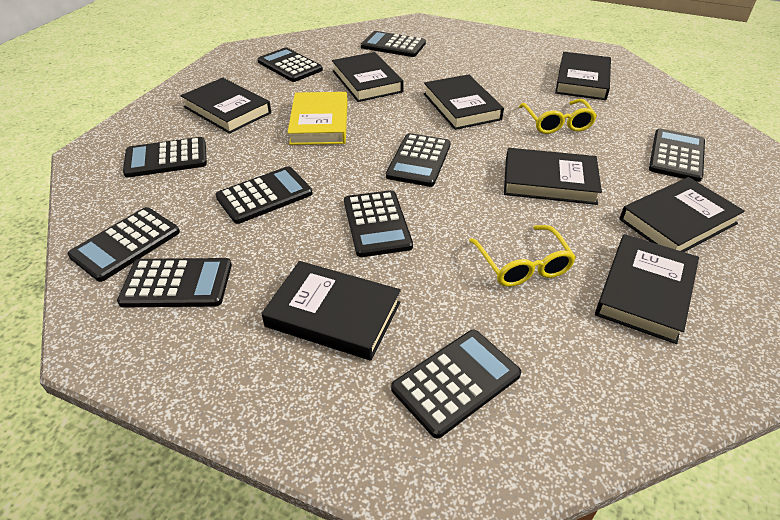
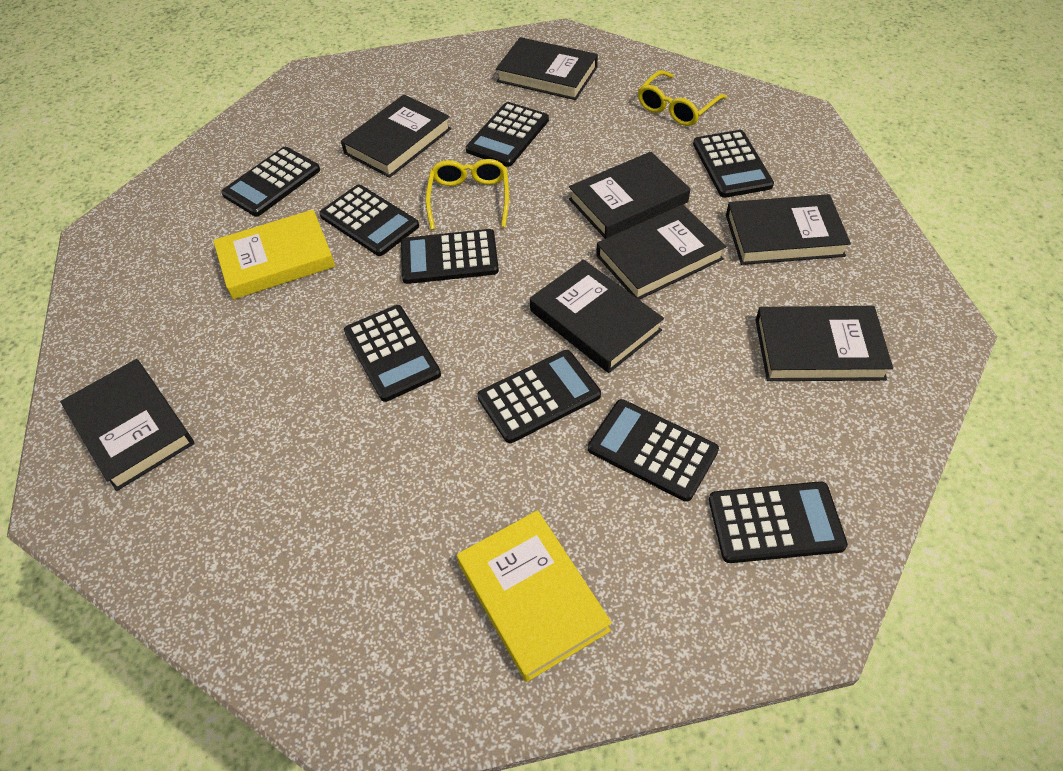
black calculator: 10 -> 9
yellow book: 1 -> 2

